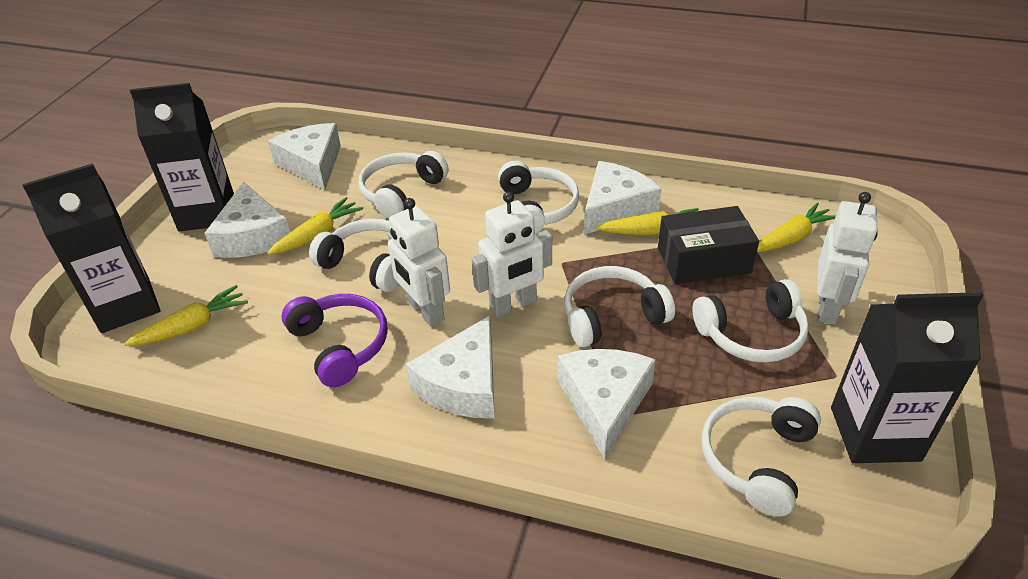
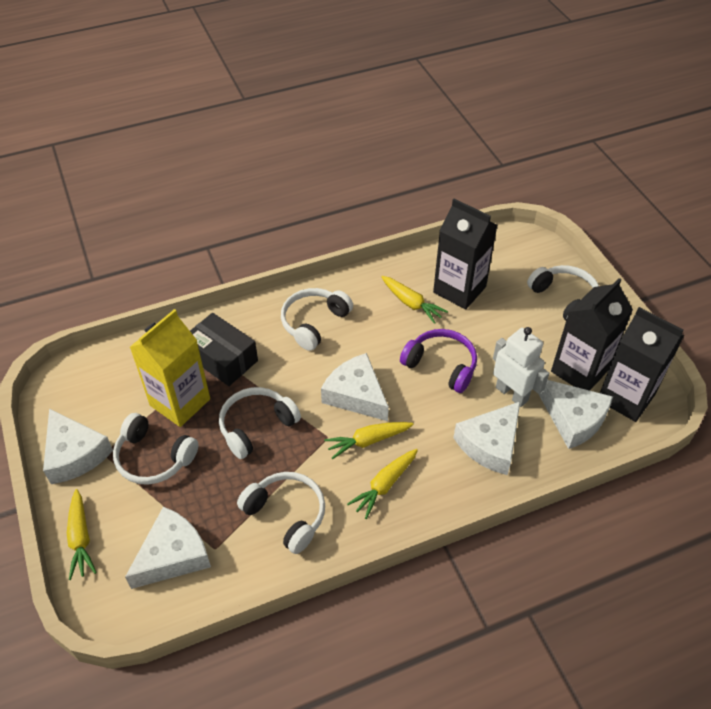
white headphones: 6 -> 5
white robot: 3 -> 1
yellow carton: 0 -> 1

